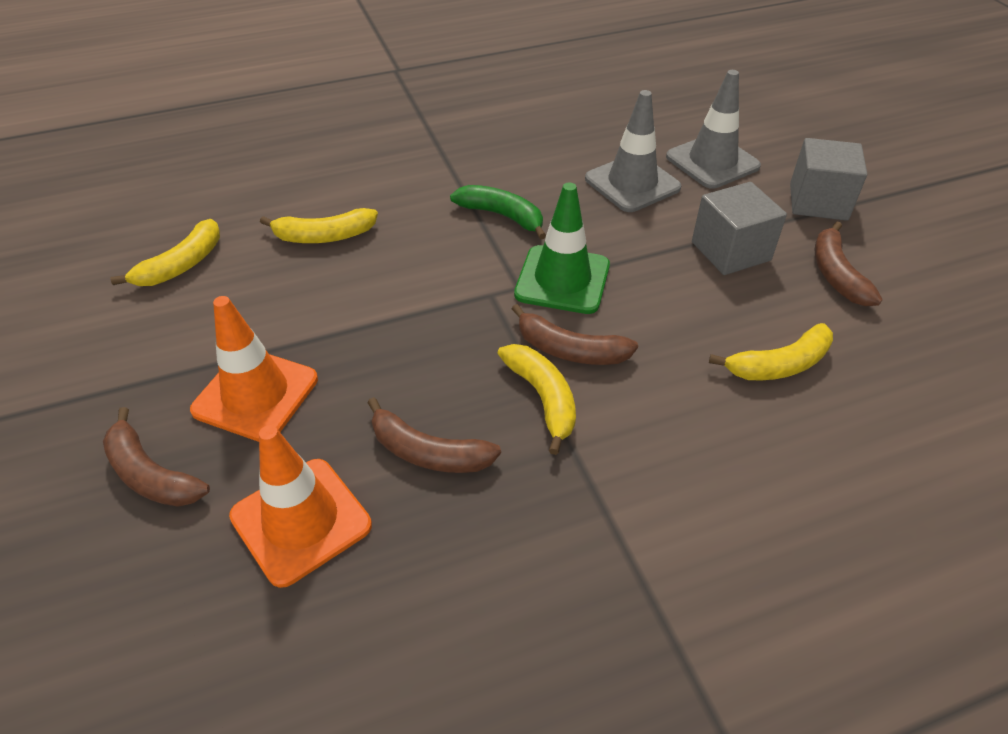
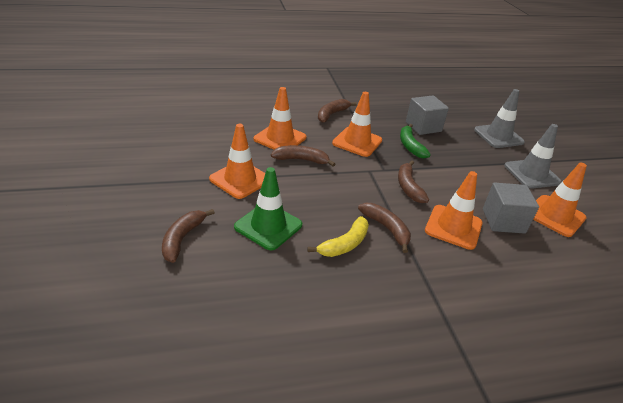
brown banana: 4 -> 5
orange traffic cone: 2 -> 5
yellow banana: 4 -> 1

